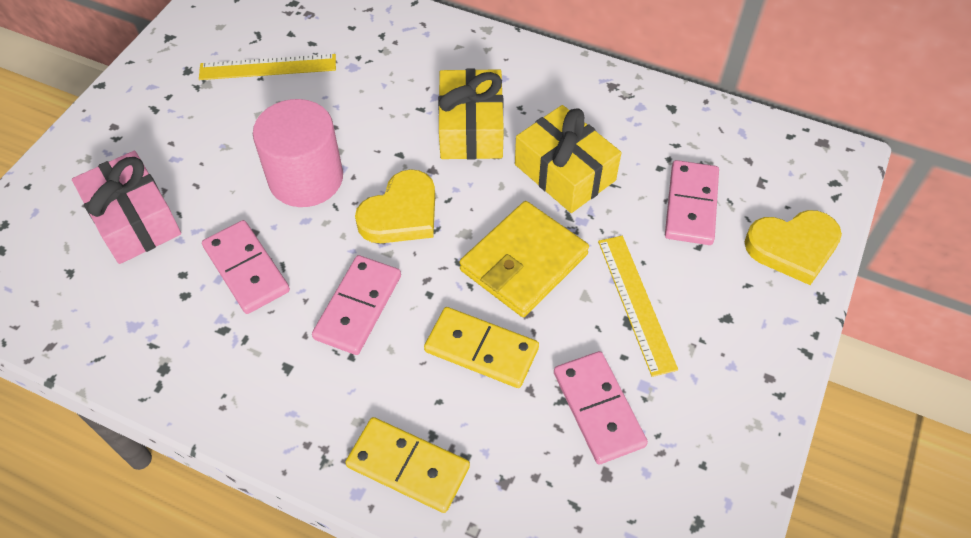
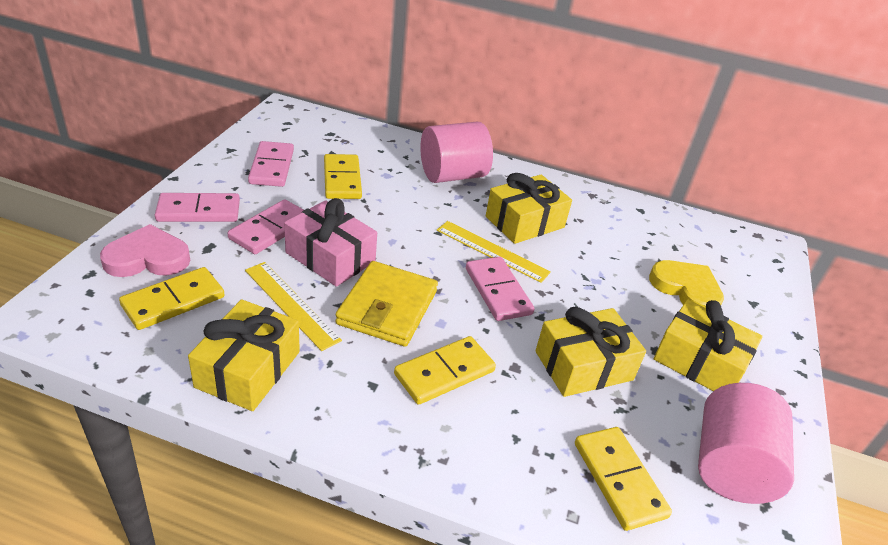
pink cylinder: 1 -> 2
pink heart: 0 -> 1
yellow domino: 2 -> 4
yellow gift: 2 -> 4
yellow heart: 2 -> 1

